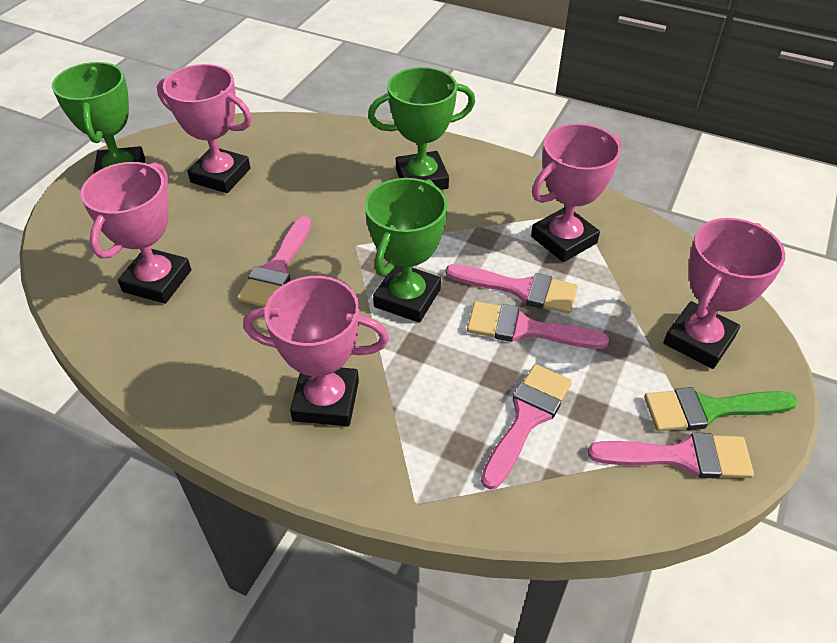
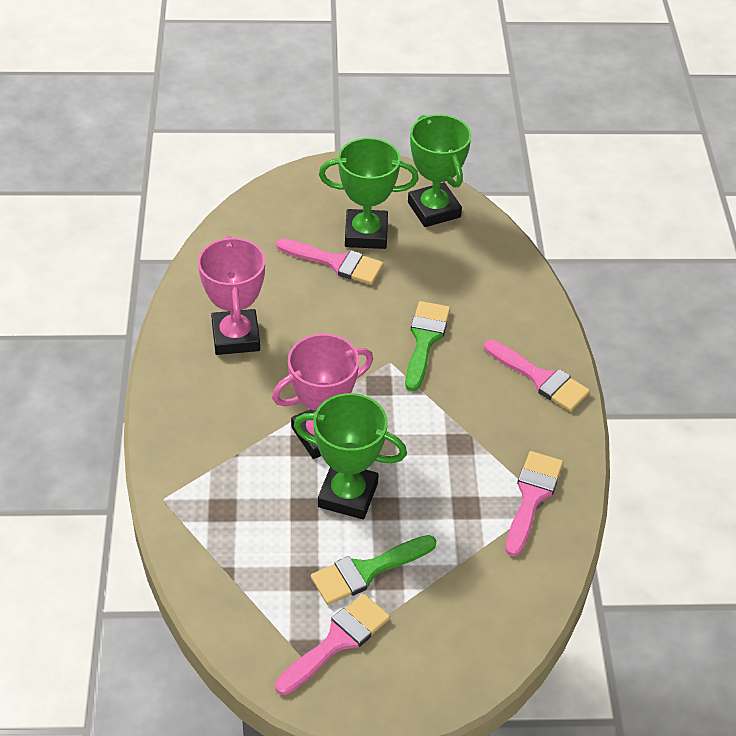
green brush: 1 -> 2
pink brush: 5 -> 4
pink trophy: 5 -> 2

